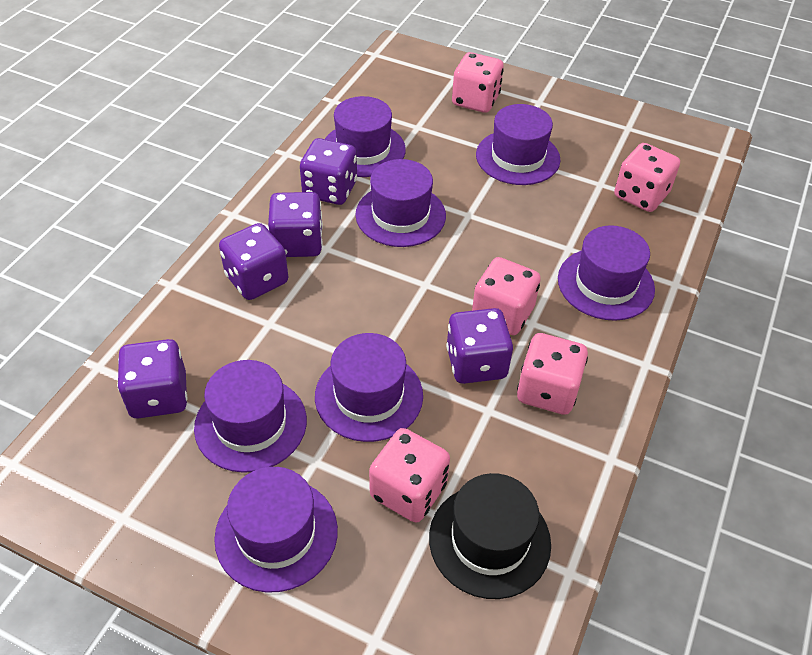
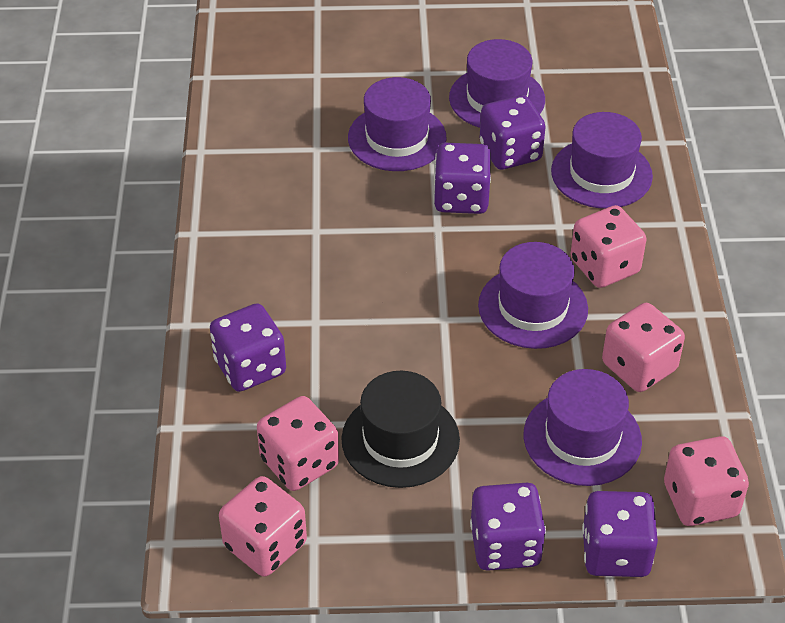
purple hat: 7 -> 5

